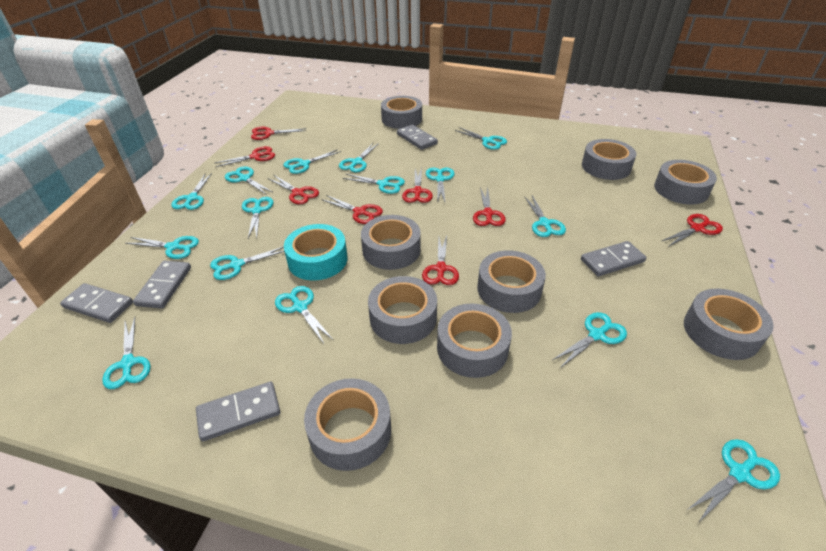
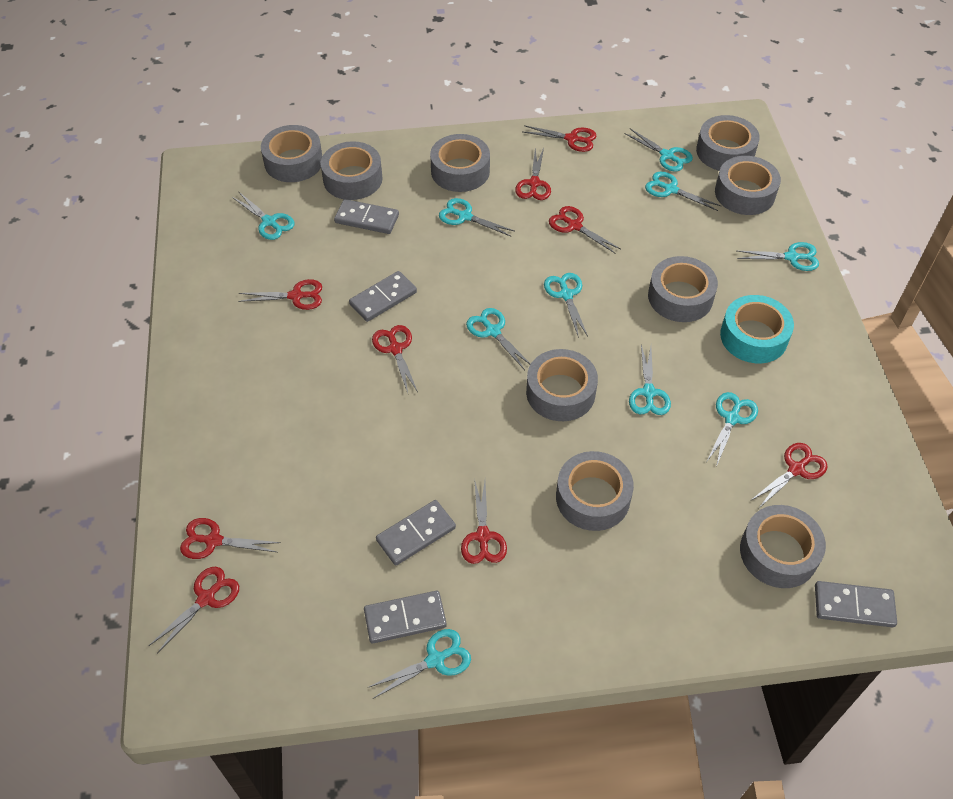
red scissors: 8 -> 9
turquoise scissors: 15 -> 10

